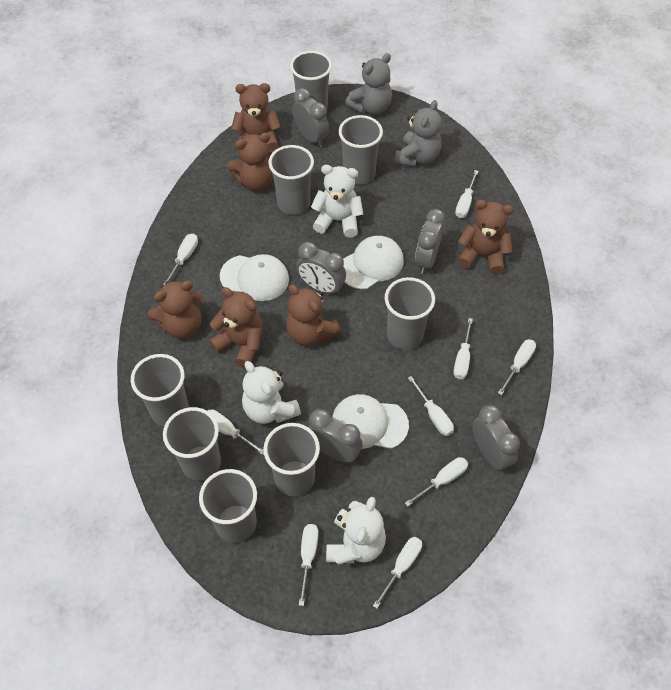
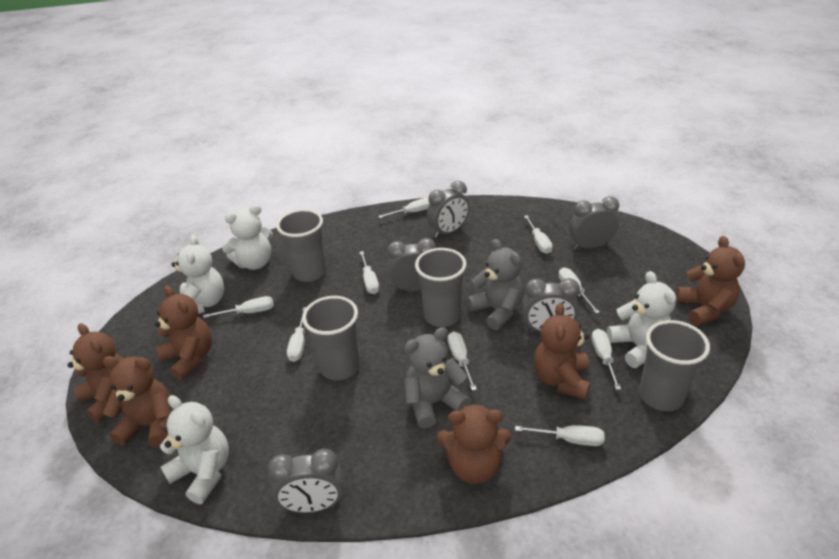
grey cup: 8 -> 4
white cap: 3 -> 0
white teddy bear: 3 -> 4

